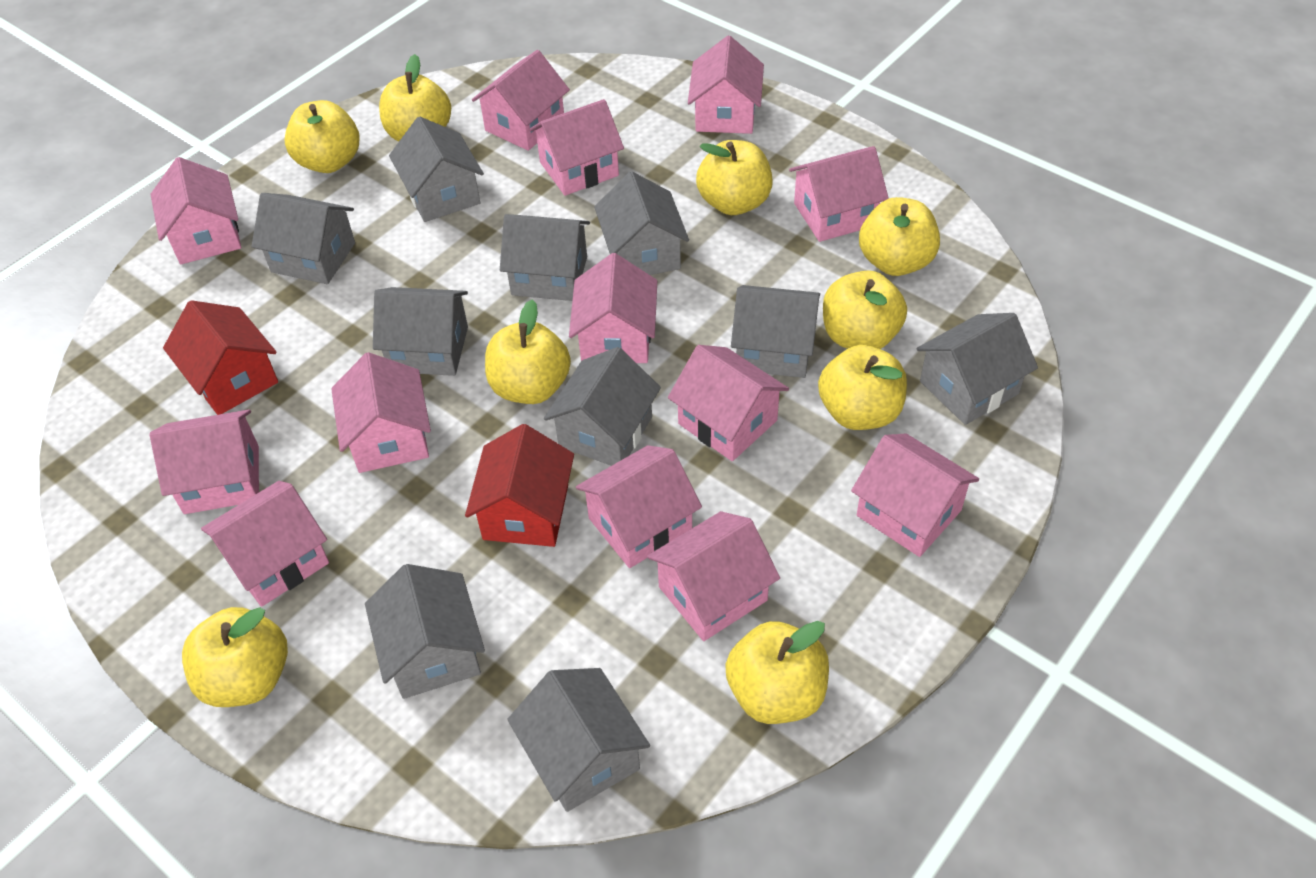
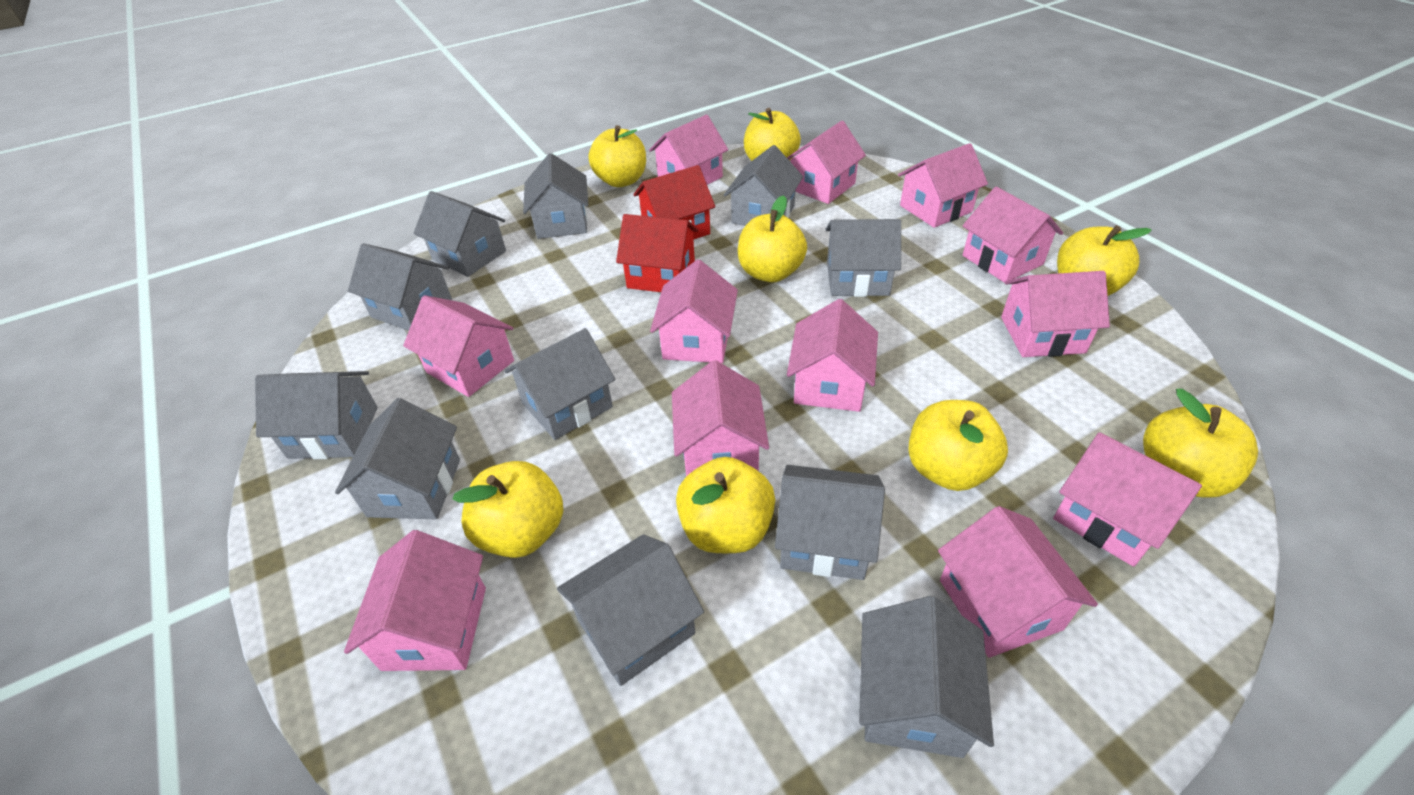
grey house: 10 -> 11
pink house: 13 -> 12
yellow apple: 9 -> 8

